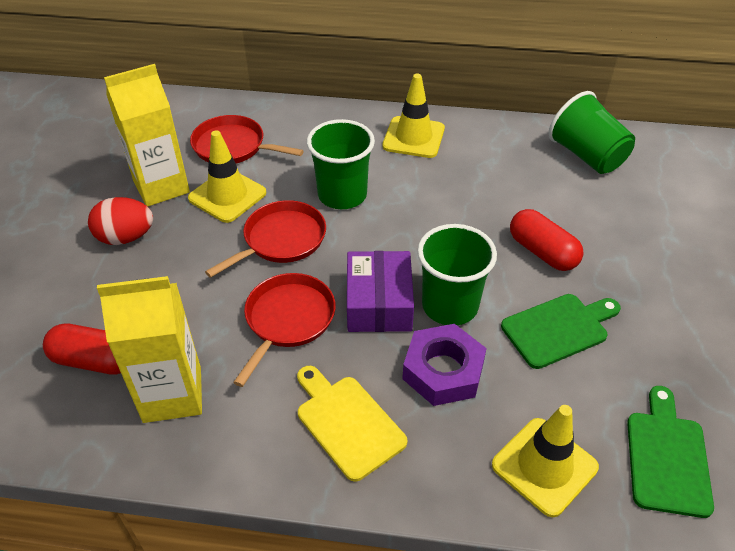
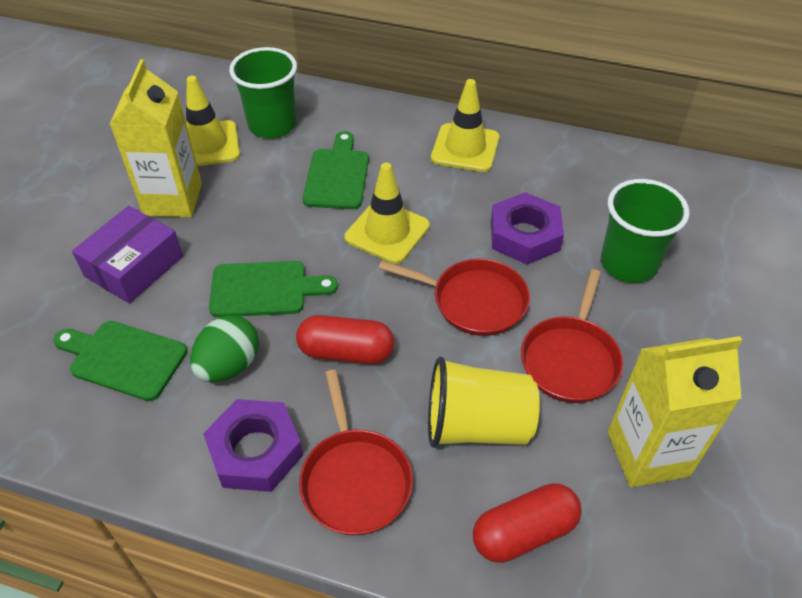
green cup: 3 -> 2
green cutting board: 2 -> 3
green egg: 0 -> 1
purple nut: 1 -> 2
red egg: 1 -> 0
yellow cup: 0 -> 1
yellow cutting board: 1 -> 0

